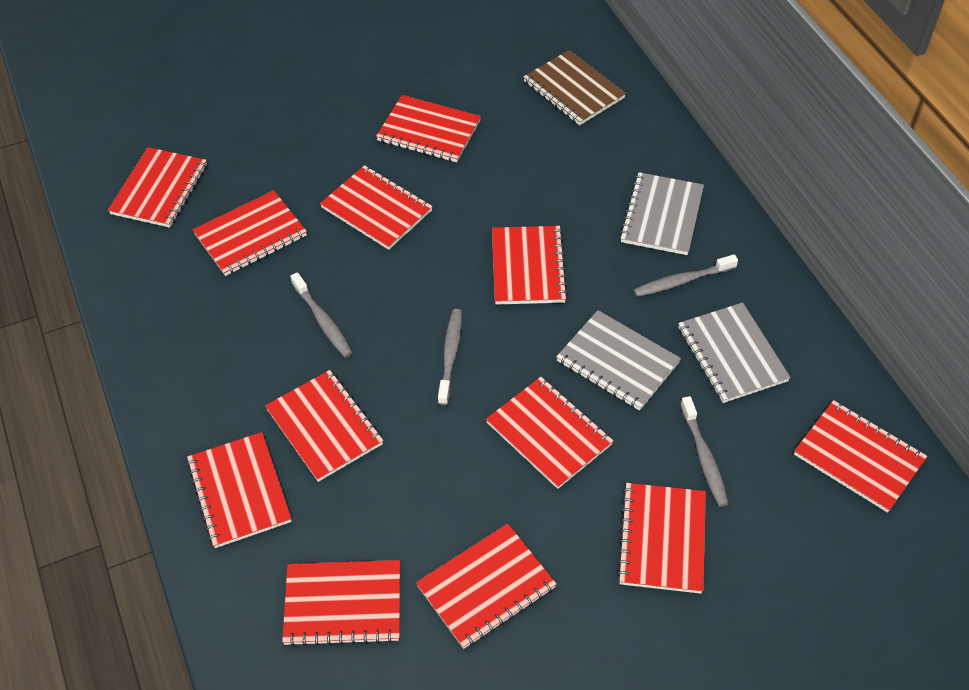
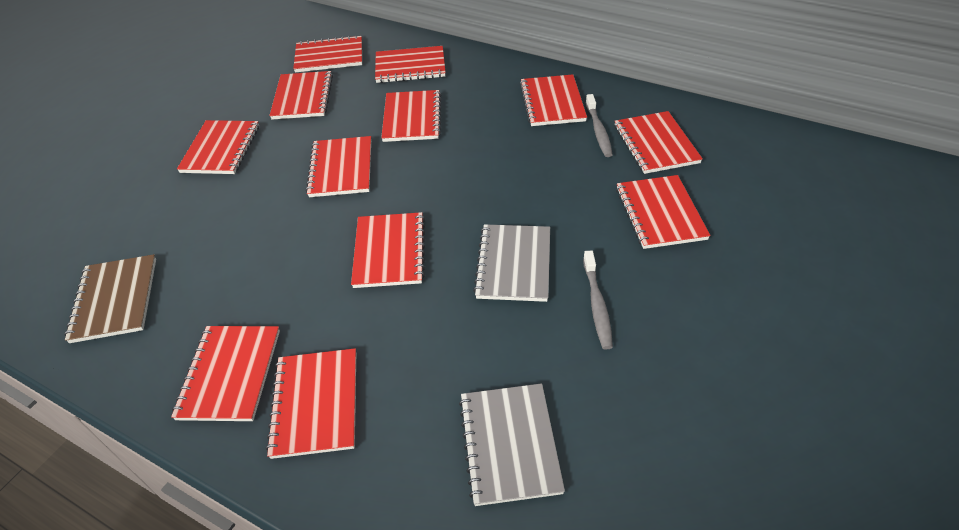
grey notebook: 3 -> 2
grey toothbrush: 4 -> 2

